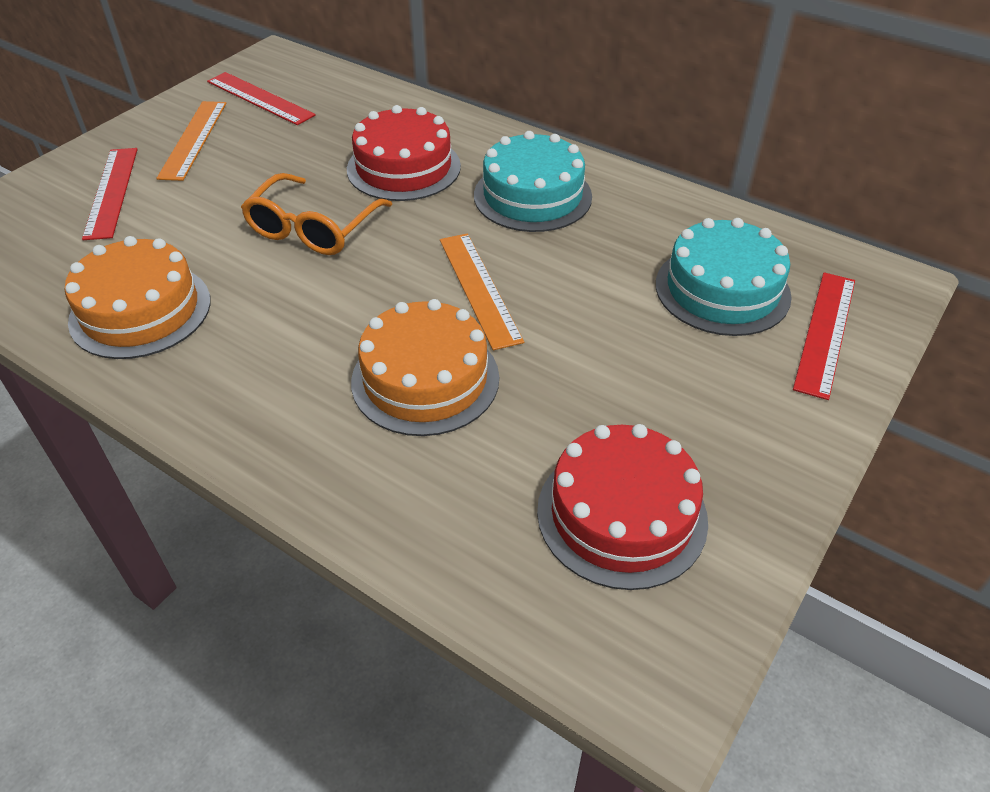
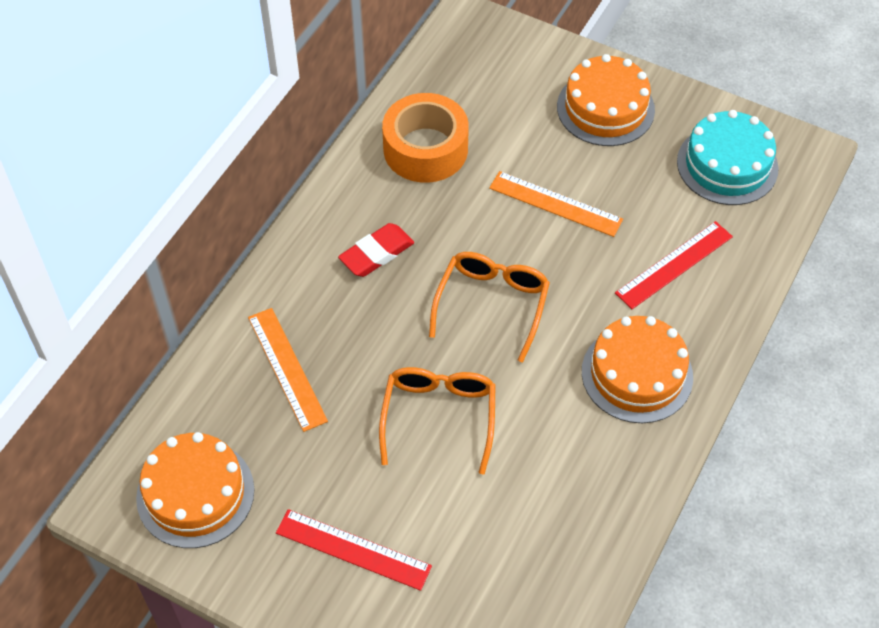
orange cake: 2 -> 3
orange glasses: 1 -> 2
orange tape: 0 -> 1
red cake: 2 -> 0
red eraser: 0 -> 1
red ruler: 3 -> 2
turquoise cake: 2 -> 1

